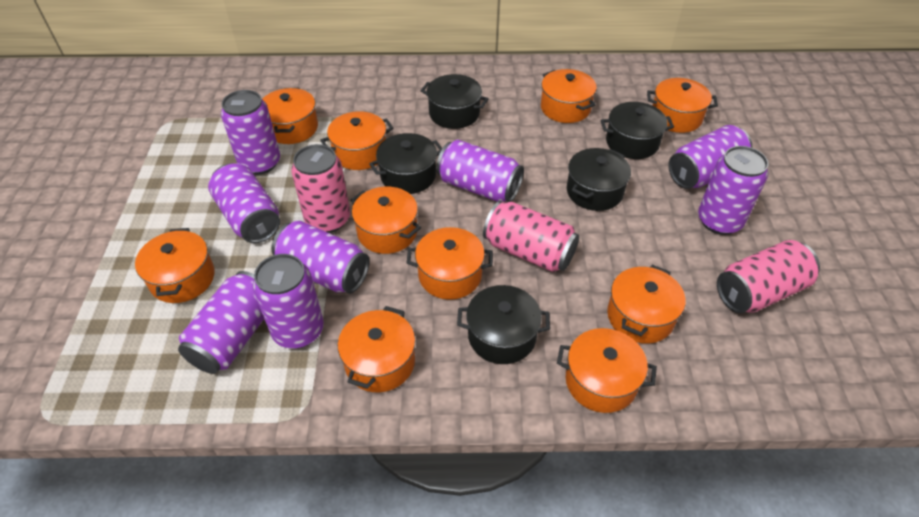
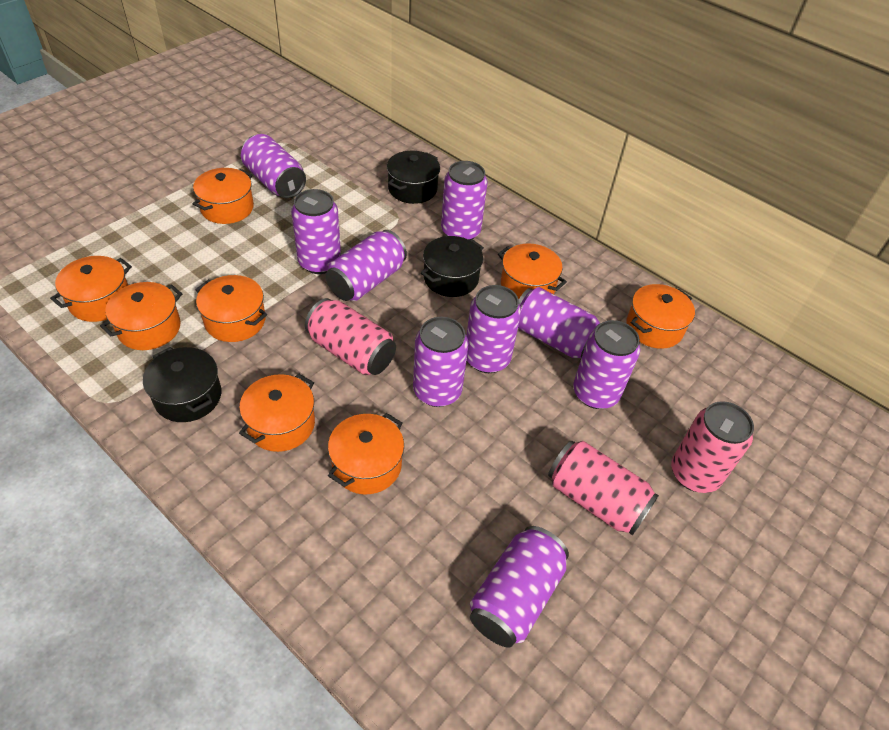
black pot: 5 -> 3
orange pot: 10 -> 8
purple can: 8 -> 9

